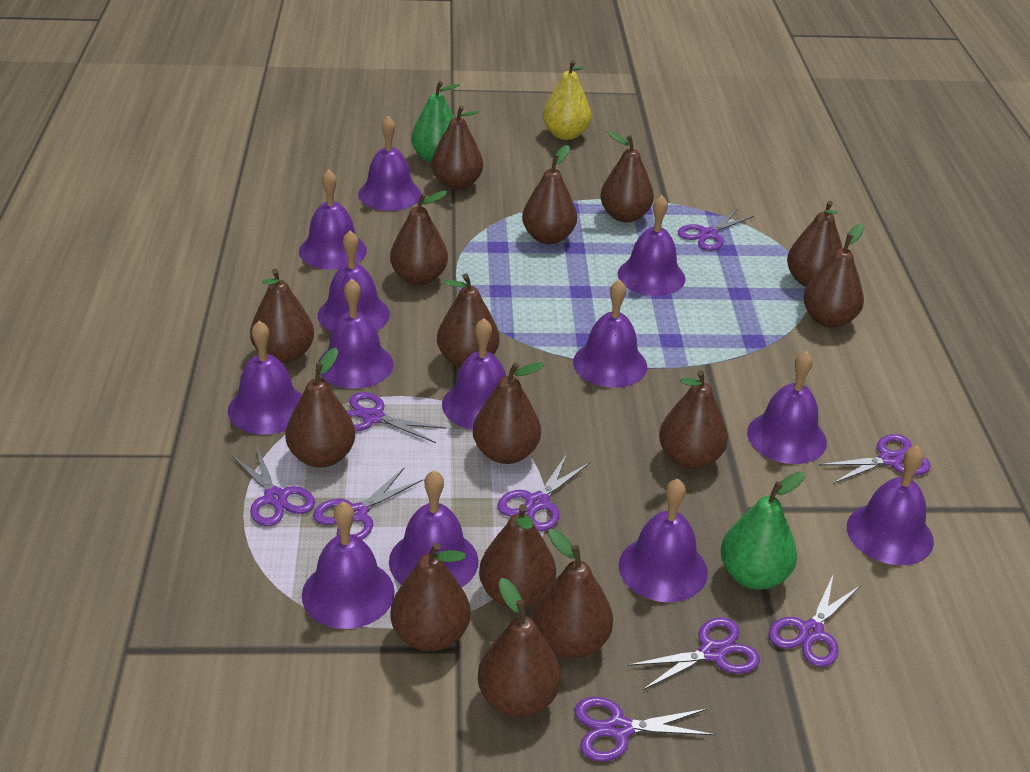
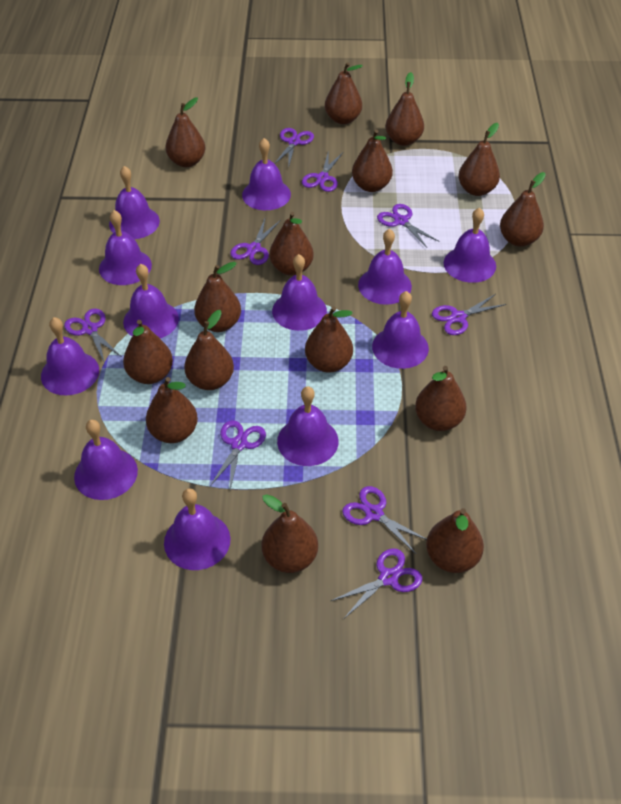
green pear: 2 -> 0
purple bell: 13 -> 12
yellow pear: 1 -> 0

